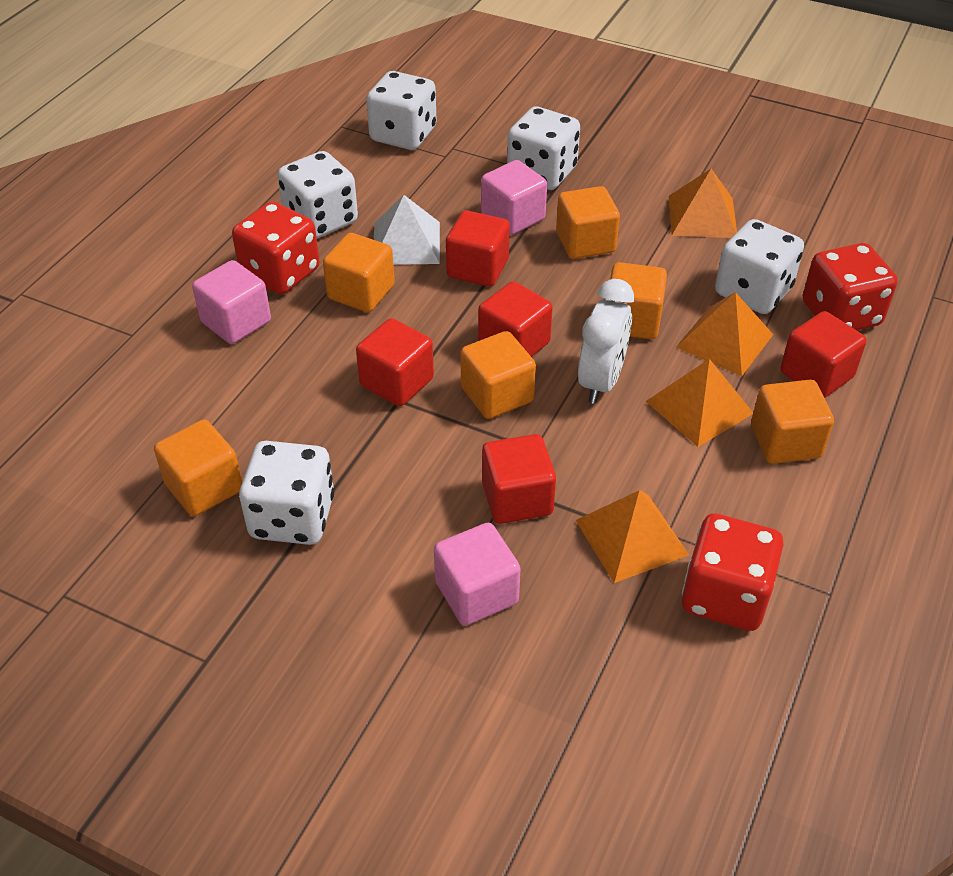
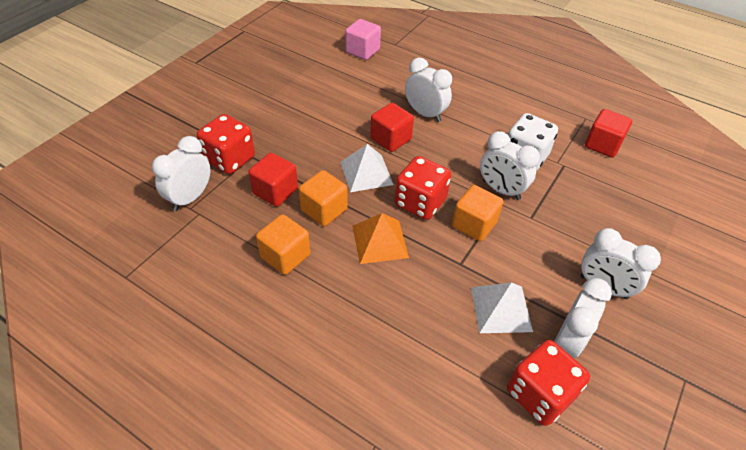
orange cube: 6 -> 3
orange pyramid: 4 -> 1
pink cube: 3 -> 1
red cube: 5 -> 3
white clock: 1 -> 5
white dice: 5 -> 1
white pyramid: 1 -> 2

